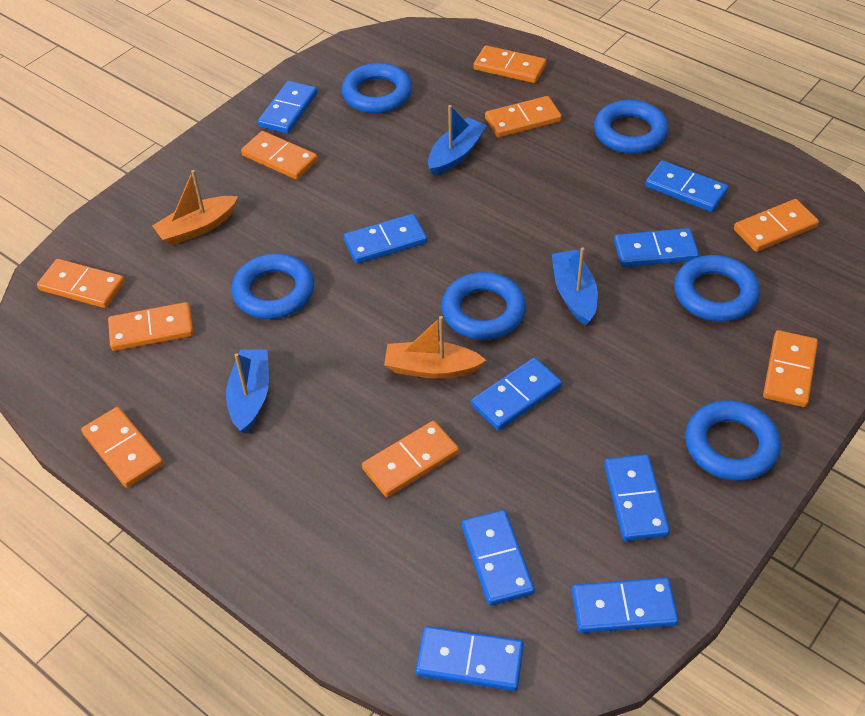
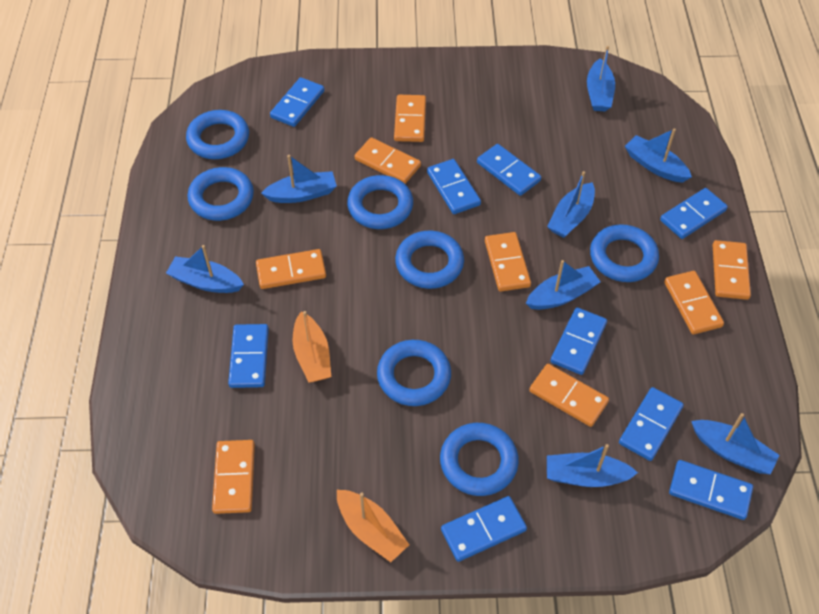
blue boat: 3 -> 8
blue ring: 6 -> 7
orange domino: 9 -> 8

